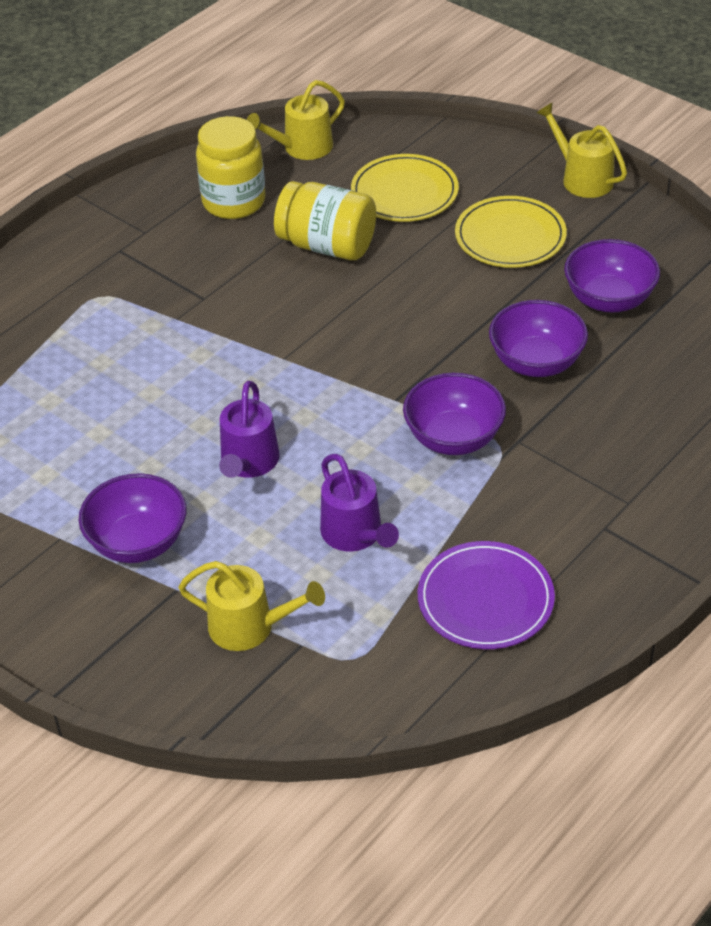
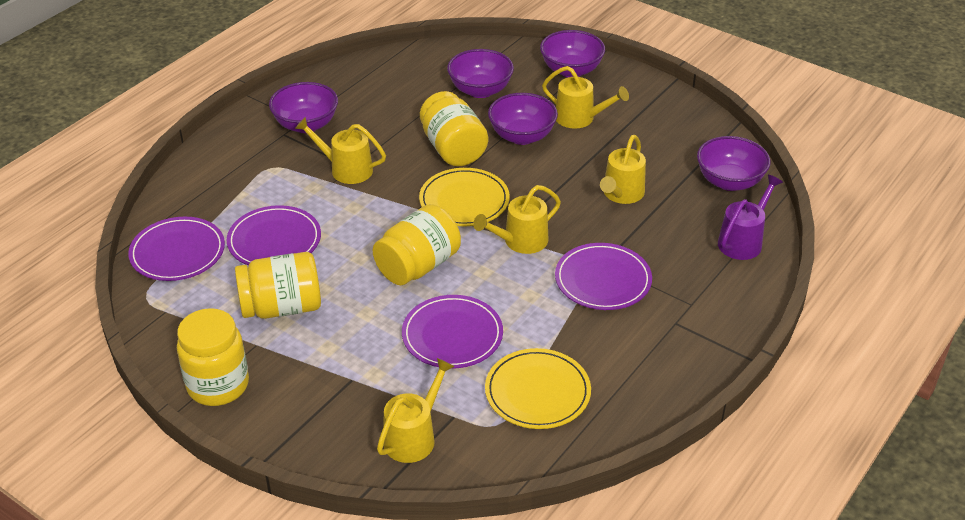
purple bowl: 4 -> 5
purple plate: 1 -> 4
purple watering can: 2 -> 1
yellow jar: 2 -> 4
yellow watering can: 3 -> 5

